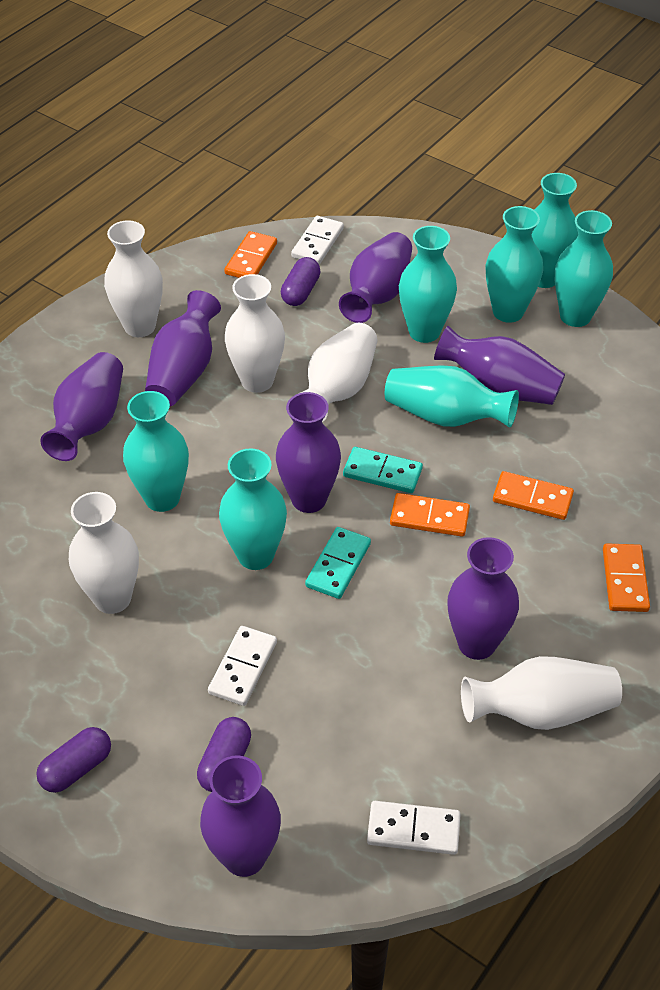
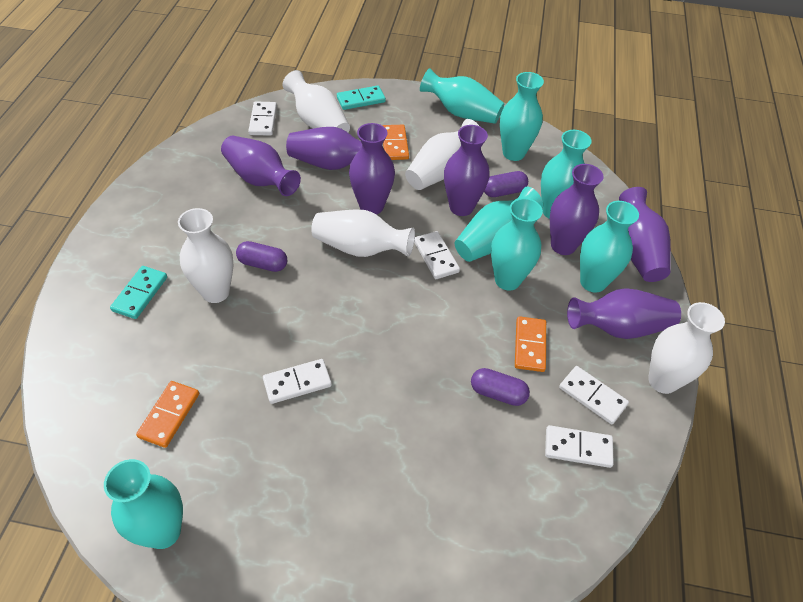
orange domino: 4 -> 3
white domino: 3 -> 5

